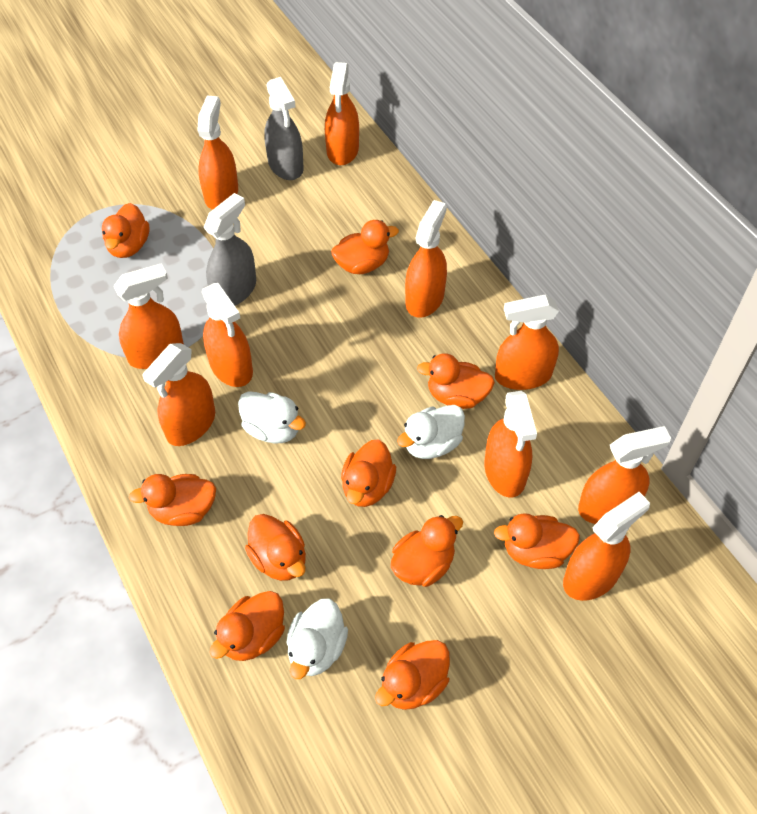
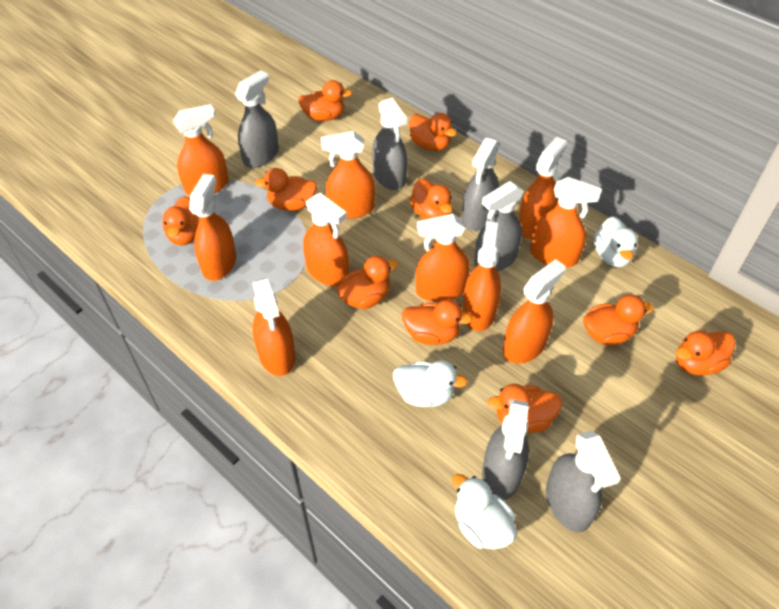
grey spray bottle: 2 -> 6

